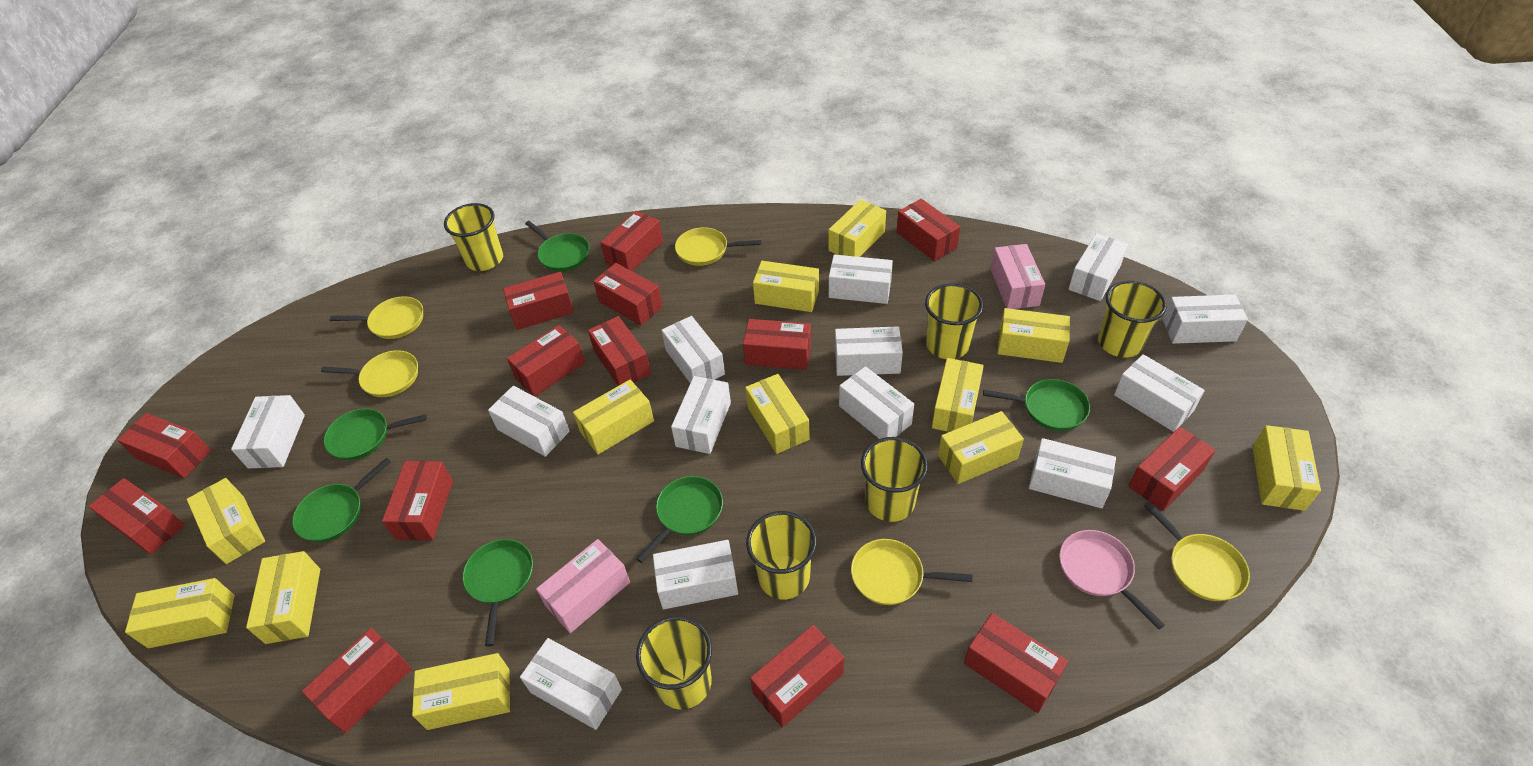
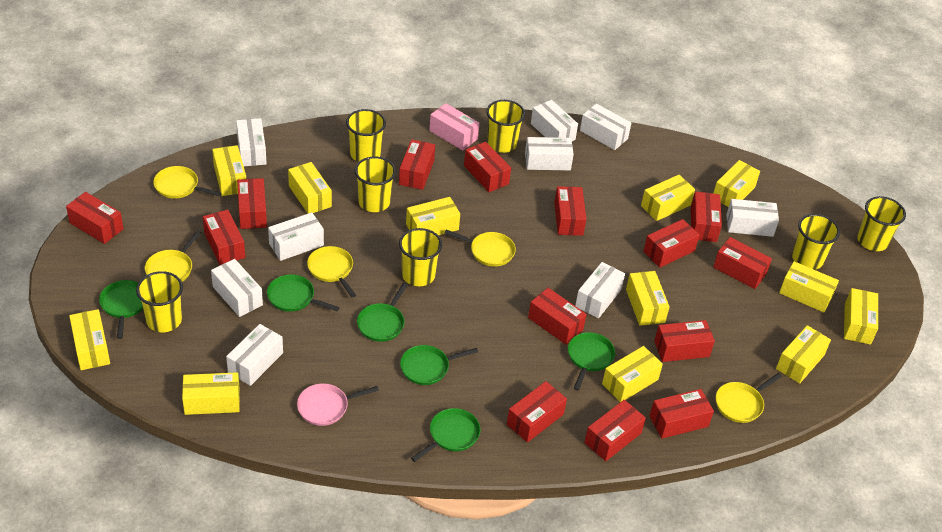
pink box: 2 -> 1
white box: 13 -> 9
yellow cup: 6 -> 7

